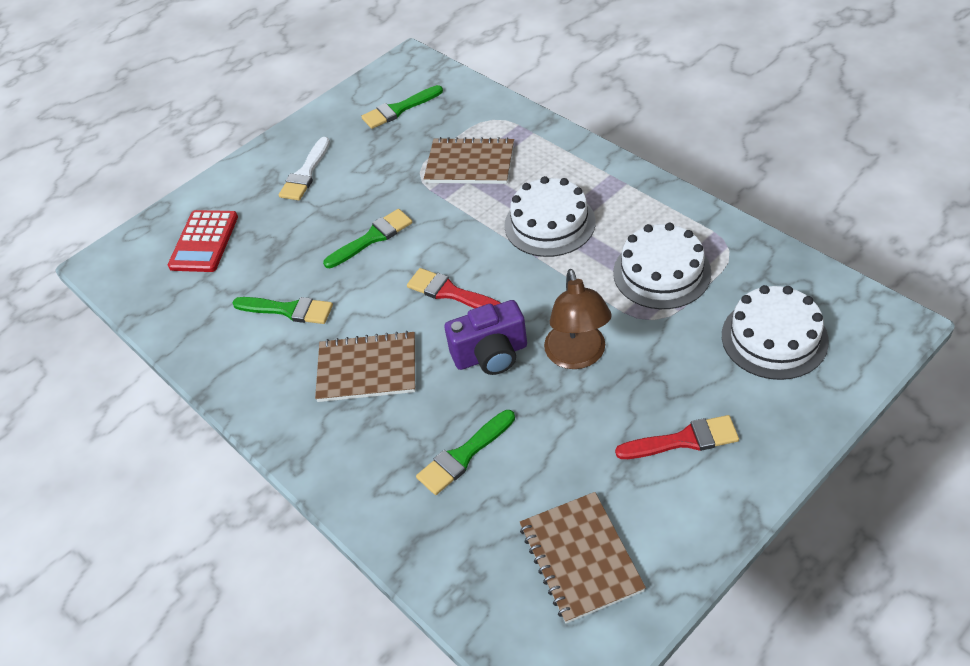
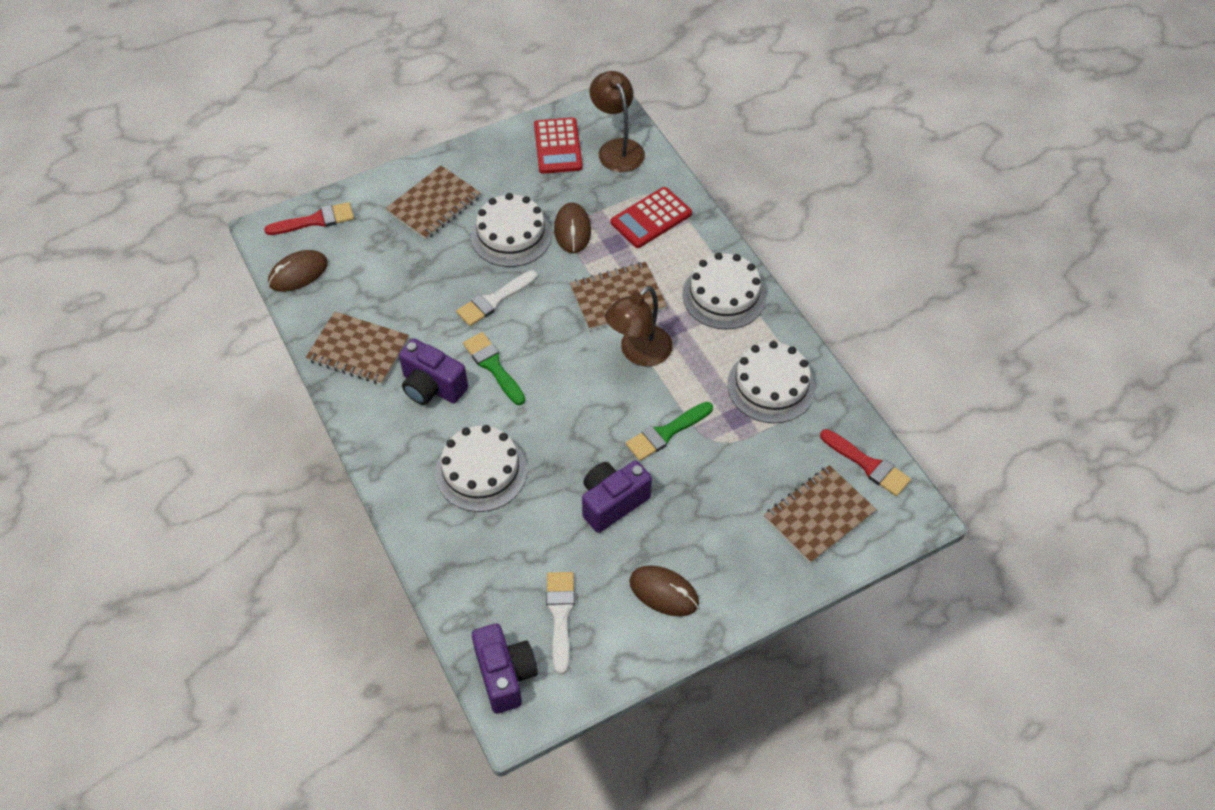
brown lamp: 1 -> 2
brown mouse: 0 -> 3
brown notebook: 3 -> 4
green brush: 4 -> 2
purple camera: 1 -> 3
red calculator: 1 -> 2
white brush: 1 -> 2
white cake: 3 -> 4

